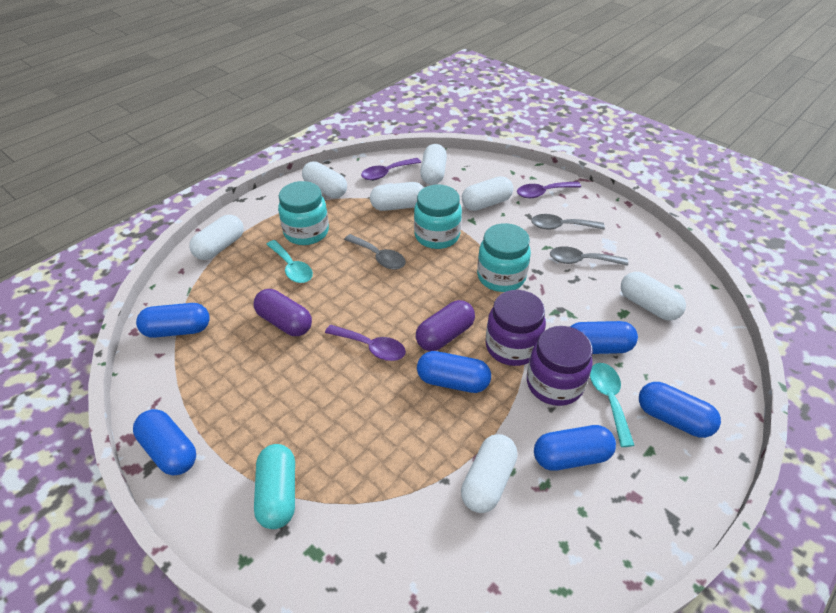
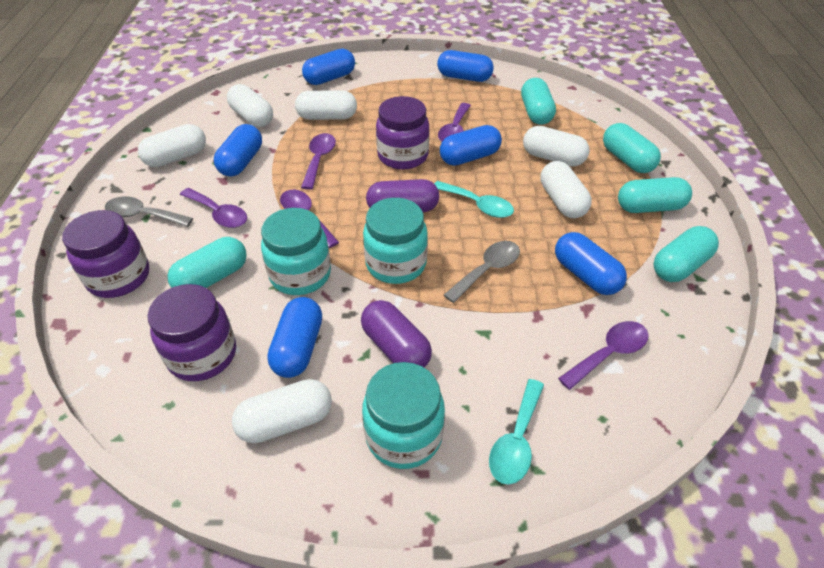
grey spoon: 3 -> 2
purple jar: 2 -> 3
purple spoon: 3 -> 5
turquoise capsule: 1 -> 5
white capsule: 7 -> 6

